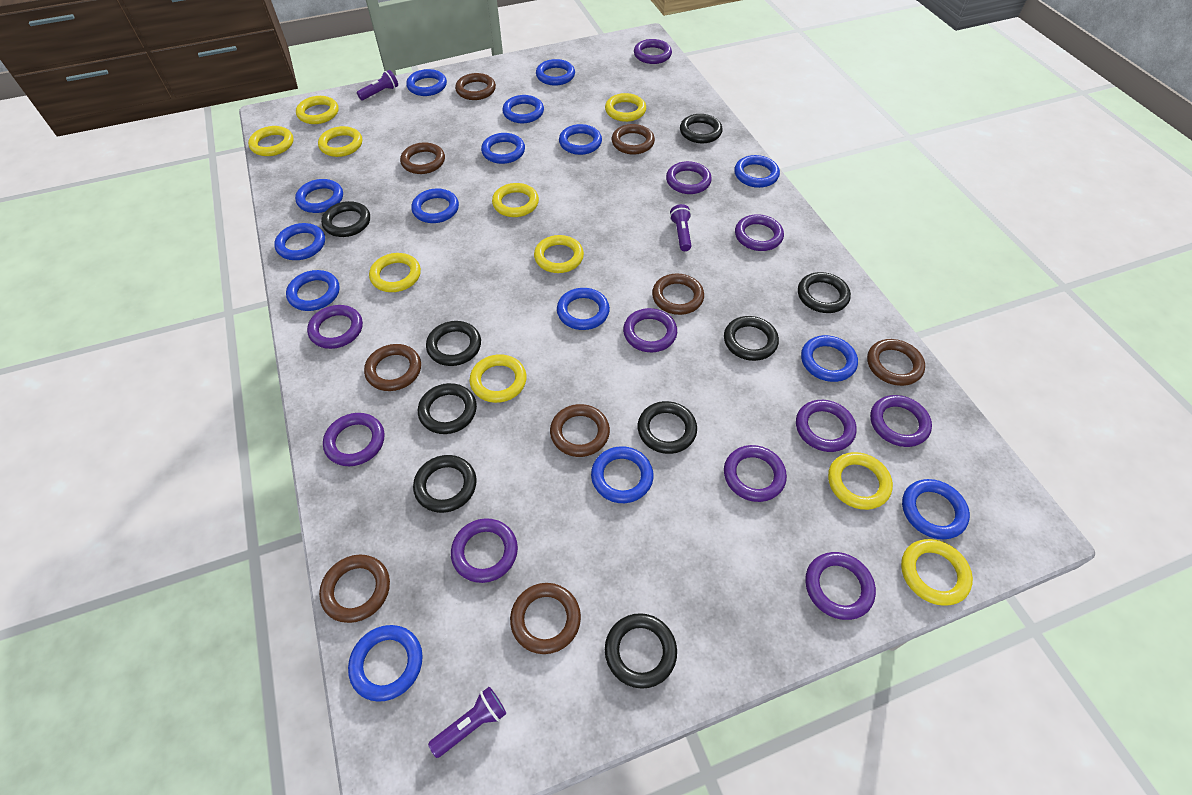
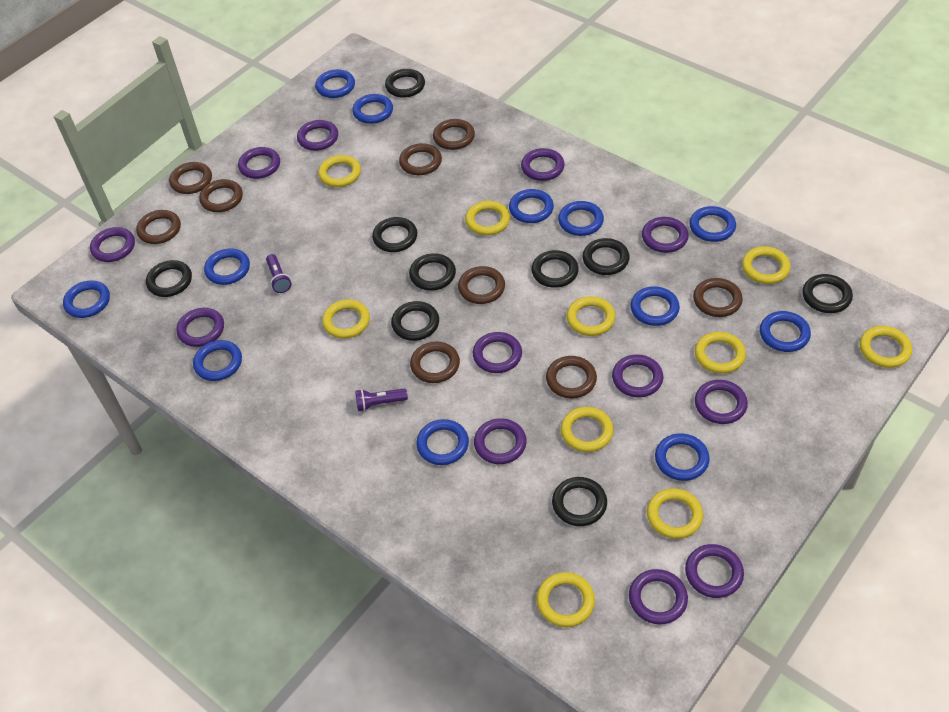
blue ring: 15 -> 12
purple flashlight: 3 -> 2
purple ring: 11 -> 12

